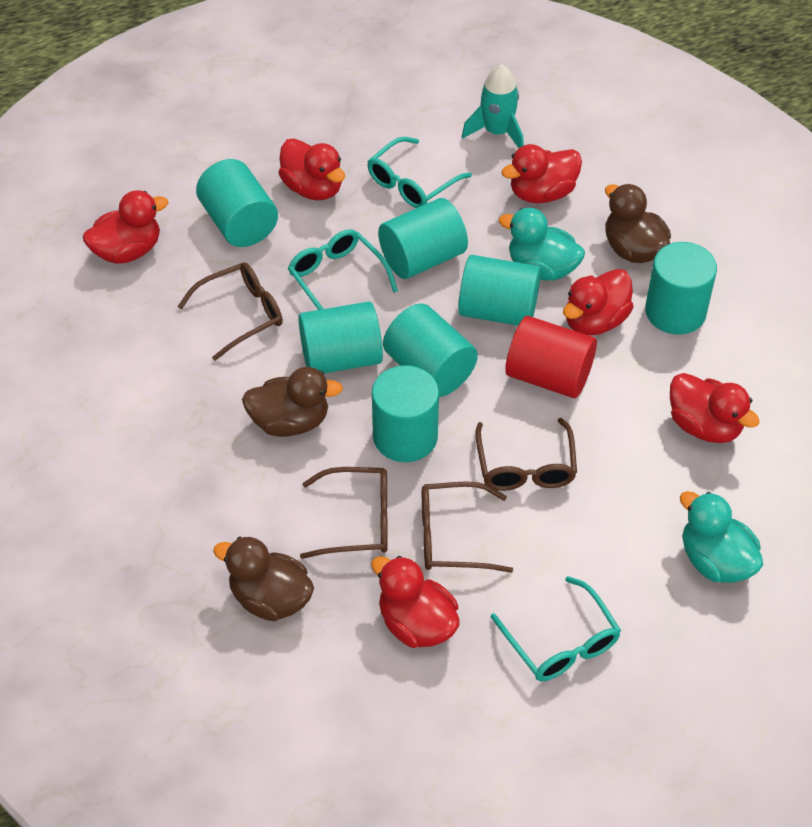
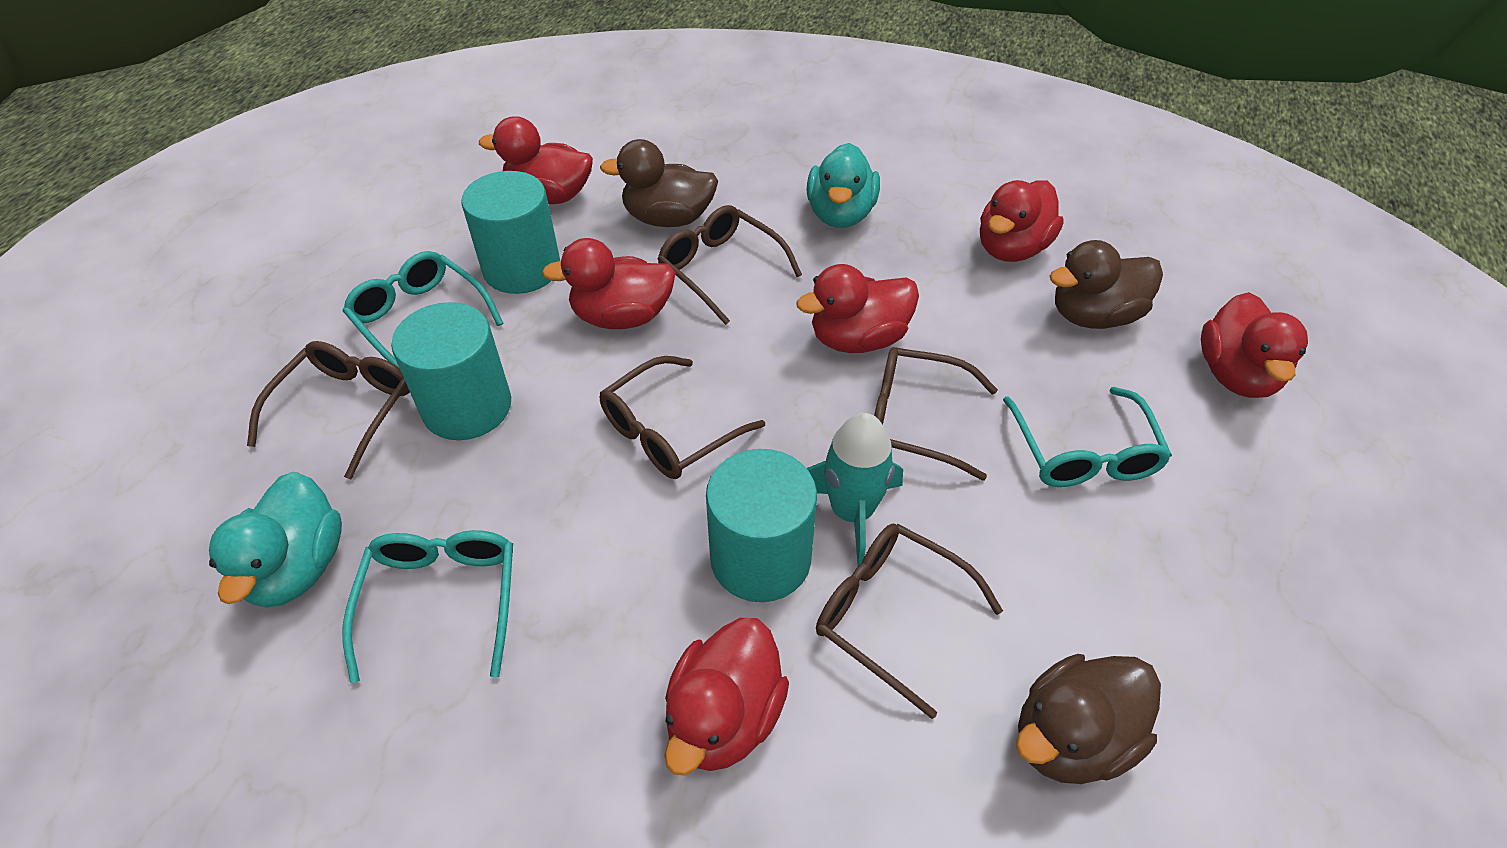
brown glasses: 4 -> 5
red cylinder: 1 -> 0
turquoise cylinder: 7 -> 3

